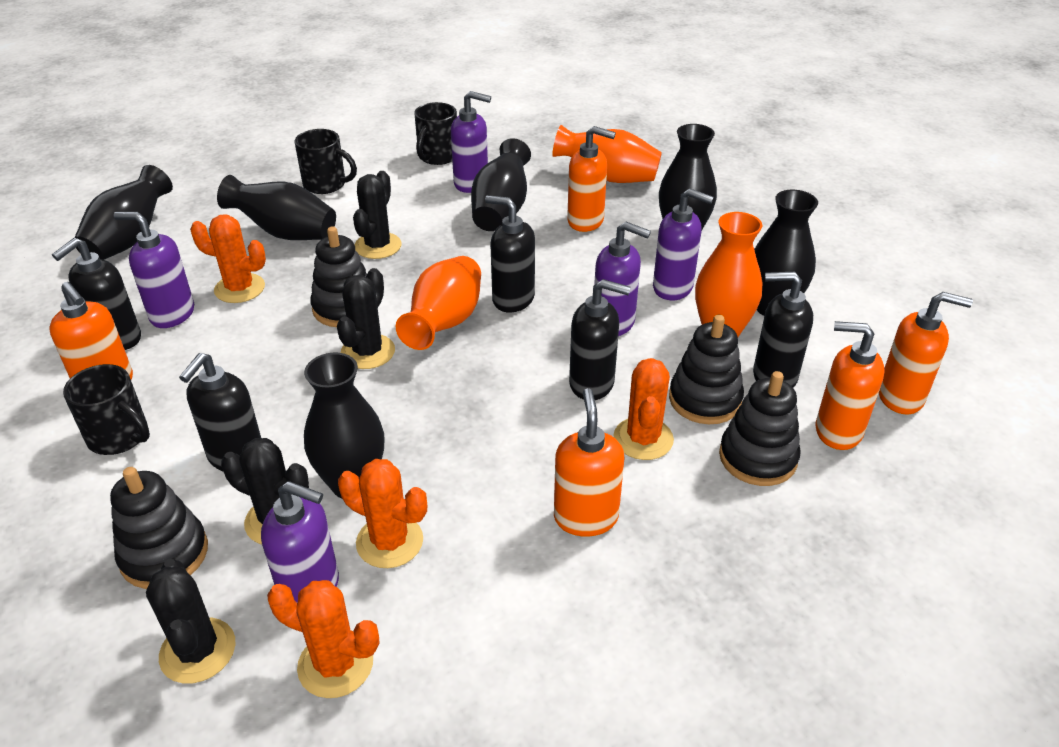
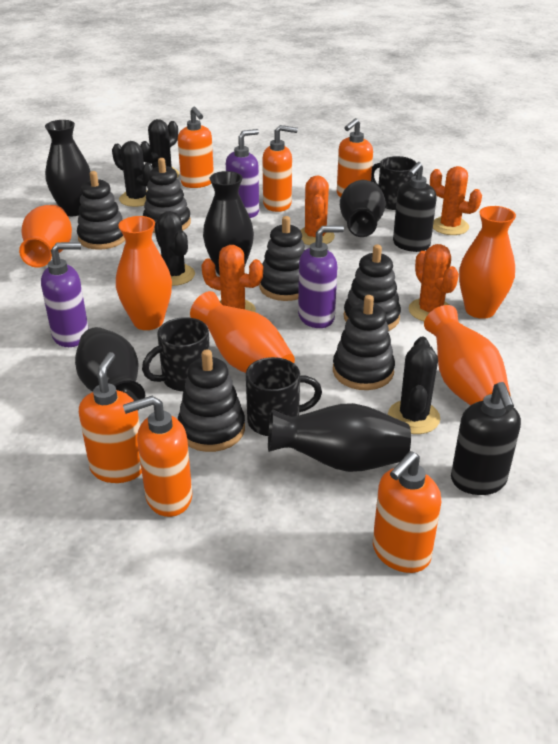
black soap dispenser: 5 -> 2
black stacking toy: 4 -> 6
black vase: 6 -> 5
orange soap dispenser: 5 -> 6
orange vase: 3 -> 5
purple soap dispenser: 5 -> 3

